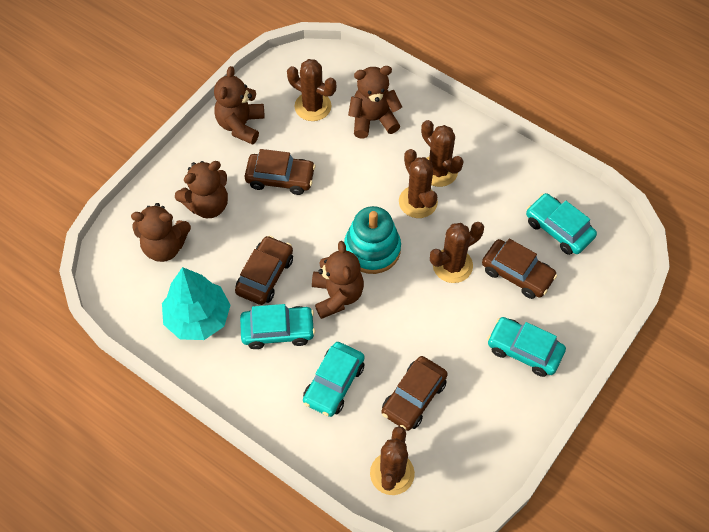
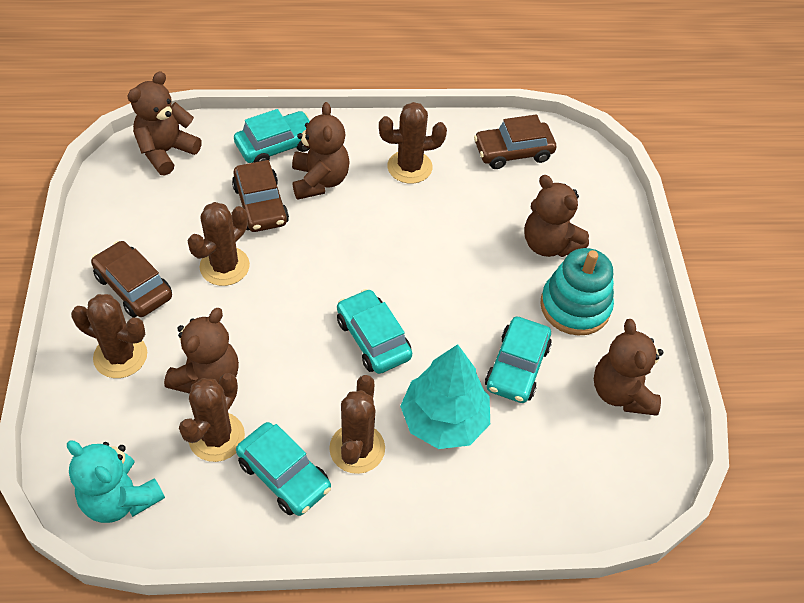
brown car: 4 -> 3
turquoise teddy bear: 0 -> 1

